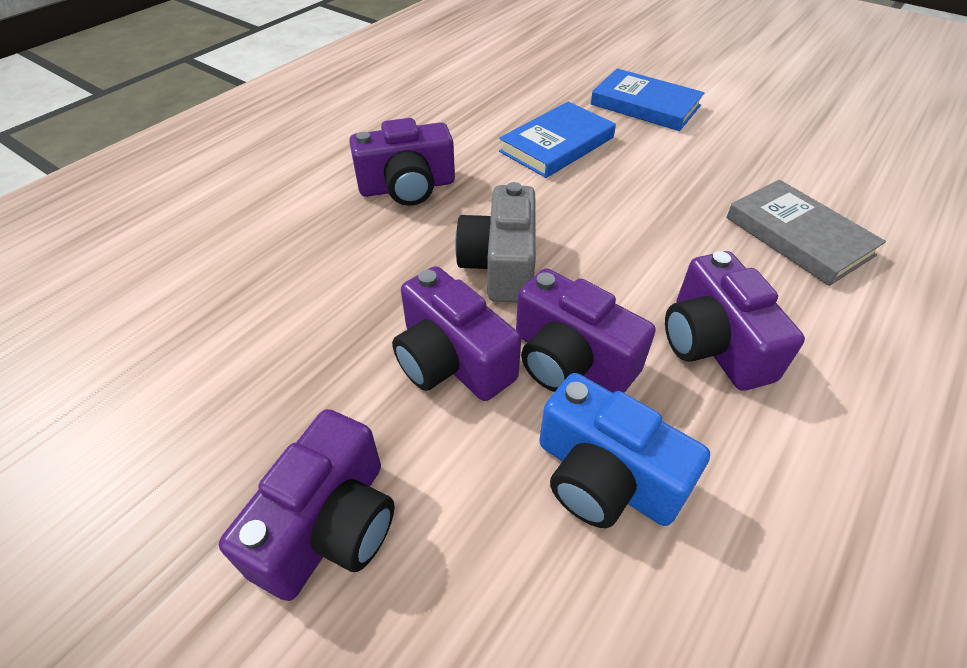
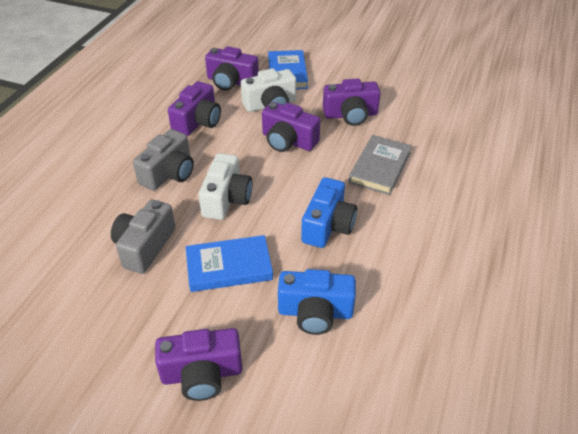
blue camera: 1 -> 2
grey camera: 1 -> 2
white camera: 0 -> 2

